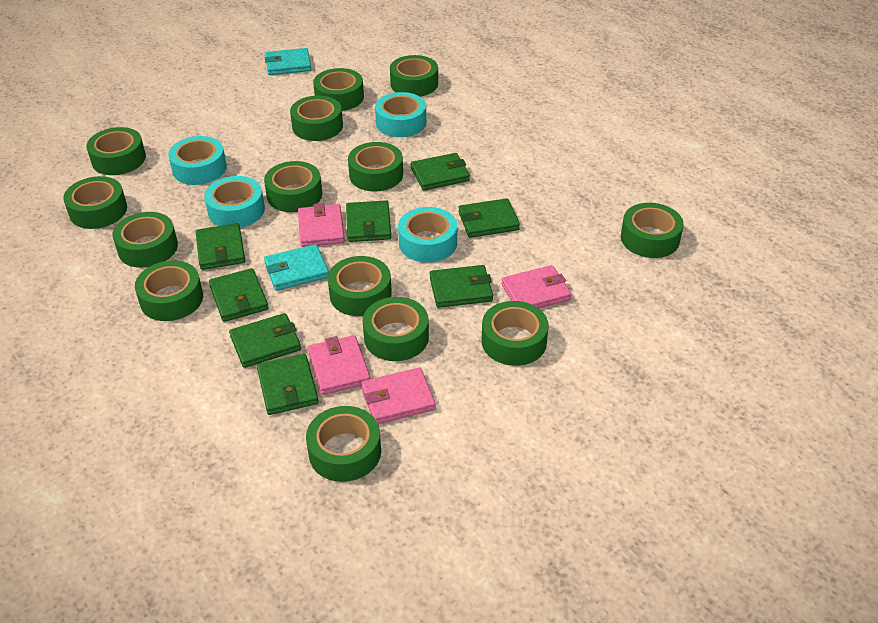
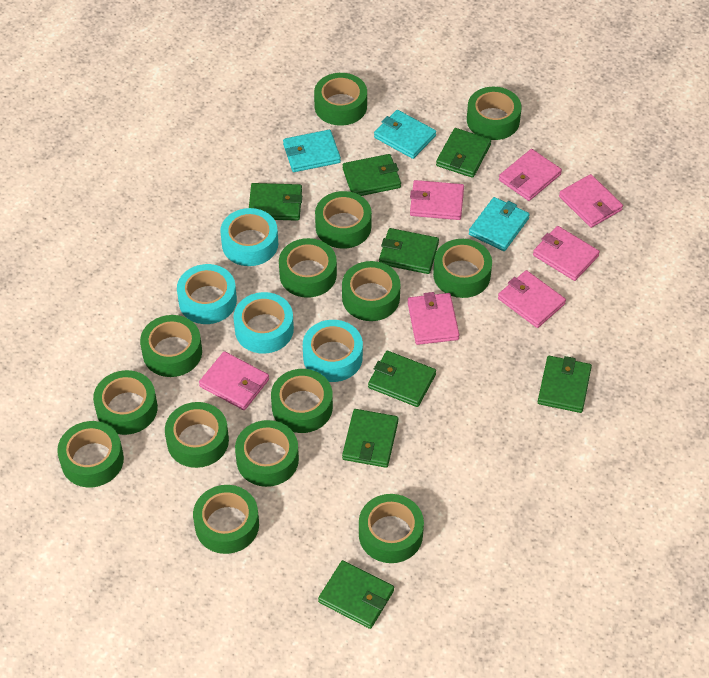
pink wallet: 4 -> 7
turquoise wallet: 2 -> 3

